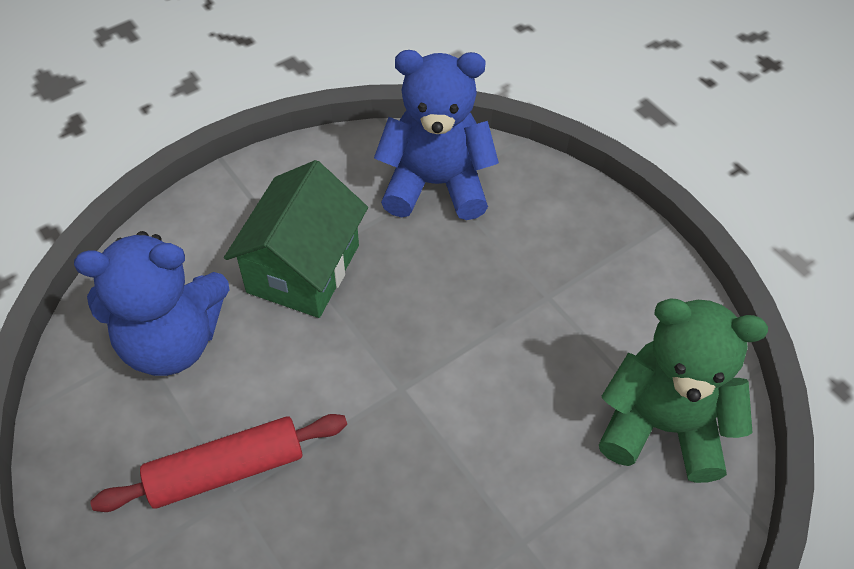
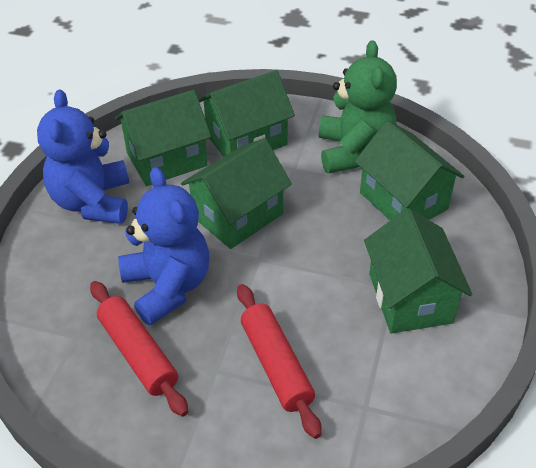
green house: 1 -> 5
red rolling pin: 1 -> 2

